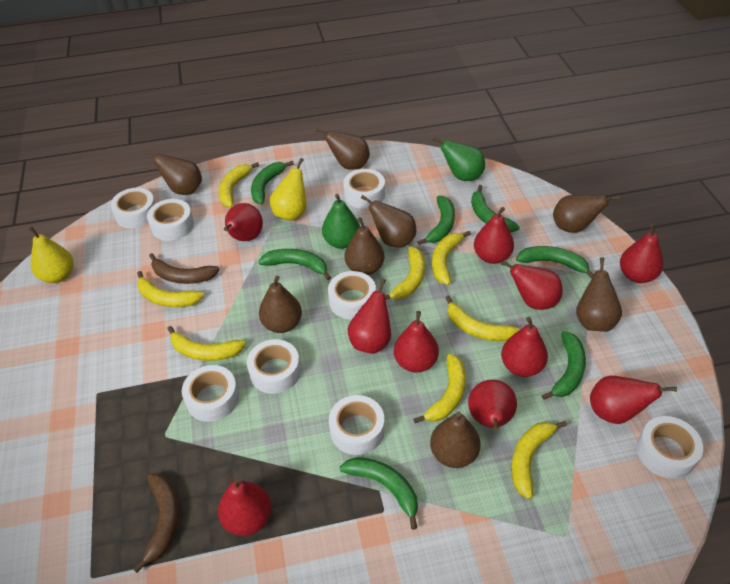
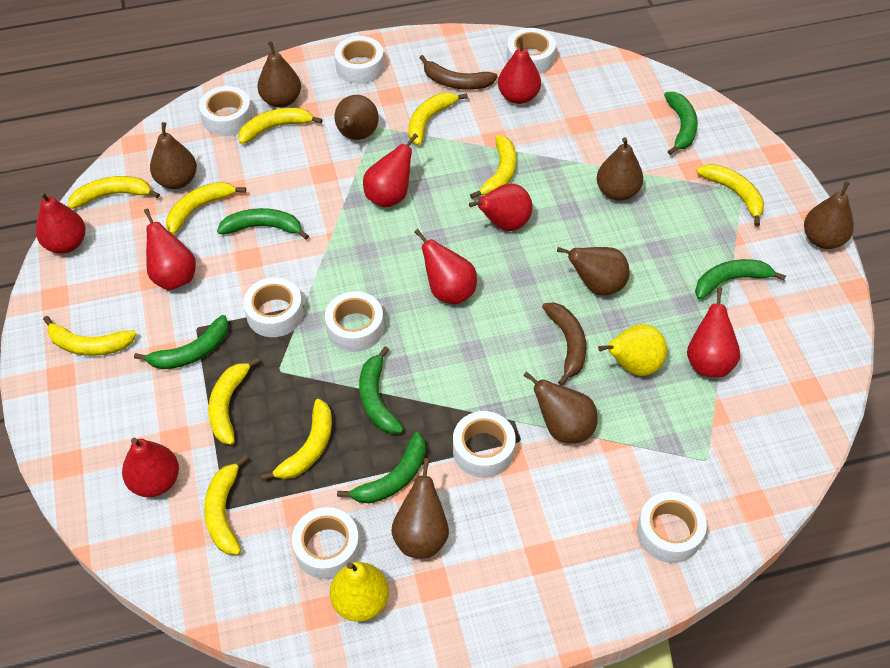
green banana: 7 -> 6
green pear: 2 -> 0
red pear: 10 -> 8
yellow banana: 8 -> 10

